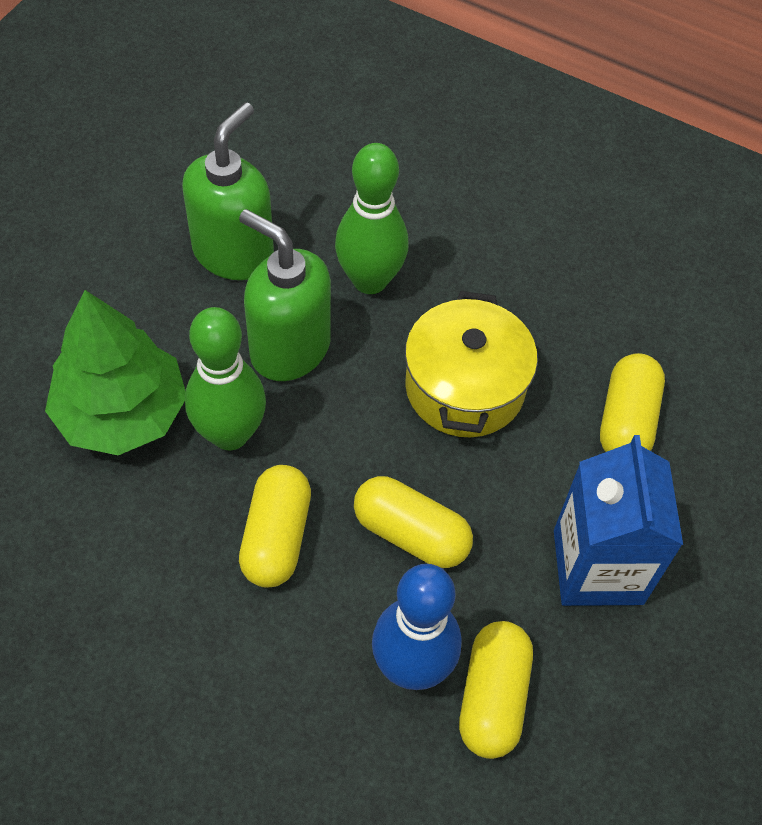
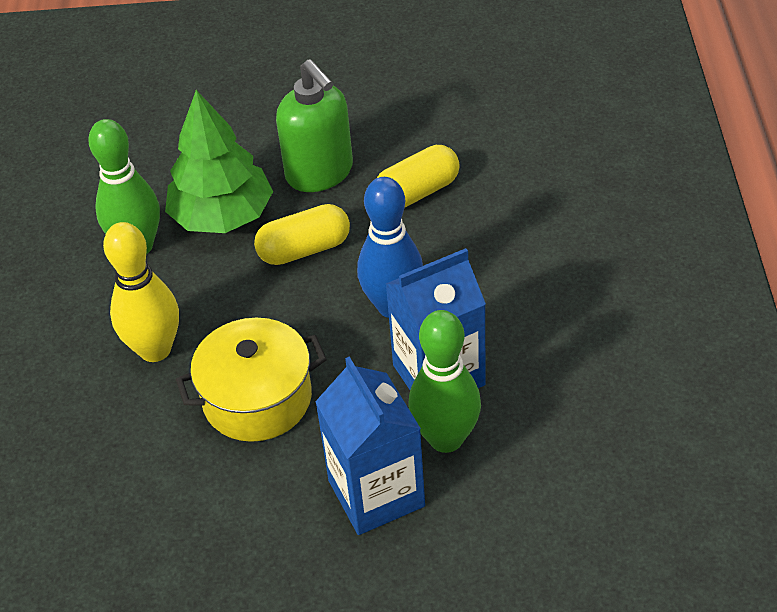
blue carton: 1 -> 2
green soap dispenser: 2 -> 1
yellow bowling pin: 0 -> 1
yellow capsule: 4 -> 2

